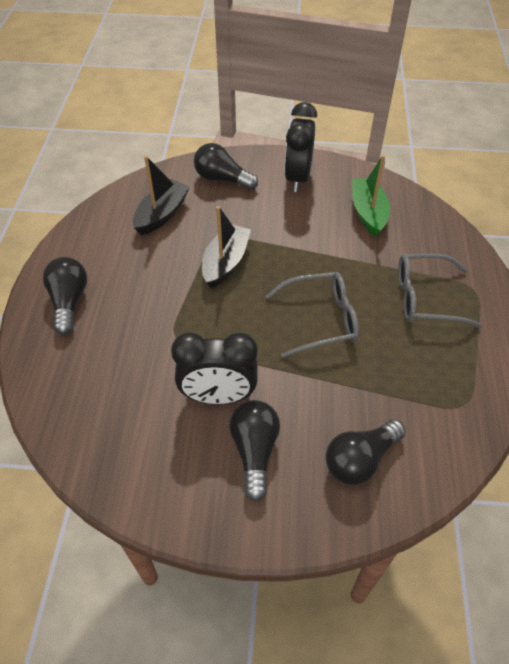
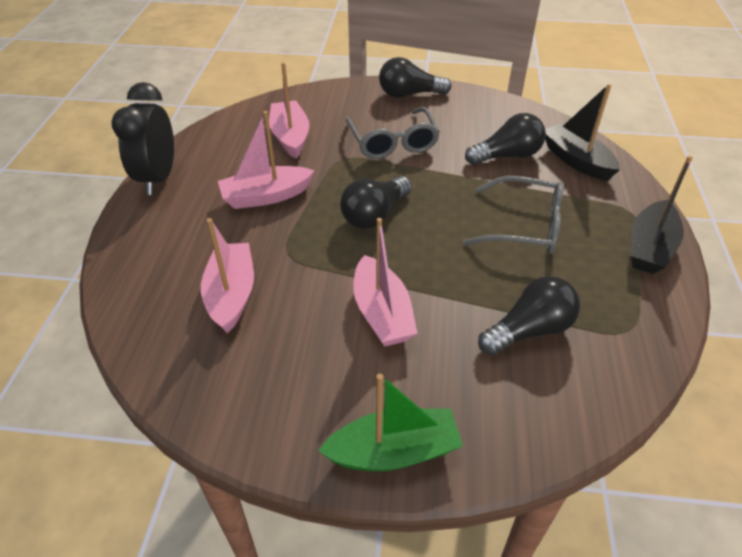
black clock: 2 -> 1
pink boat: 0 -> 4

